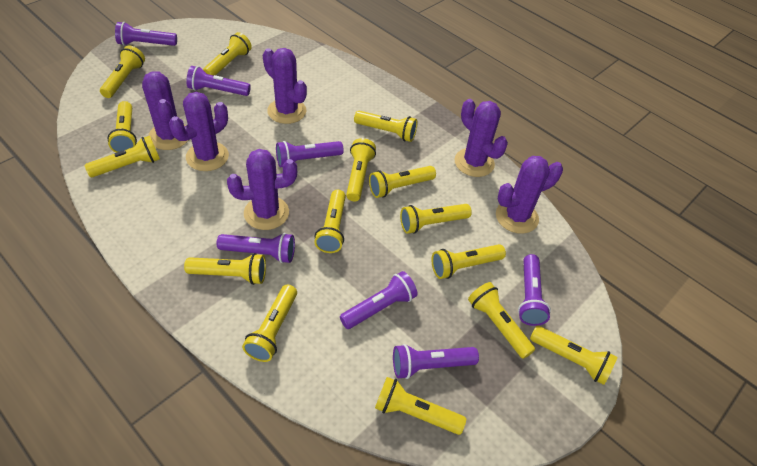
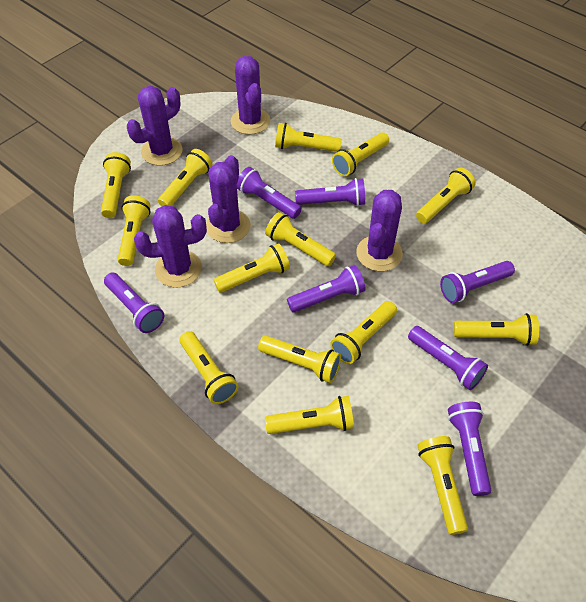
purple cactus: 6 -> 5
yellow flashlight: 15 -> 14

